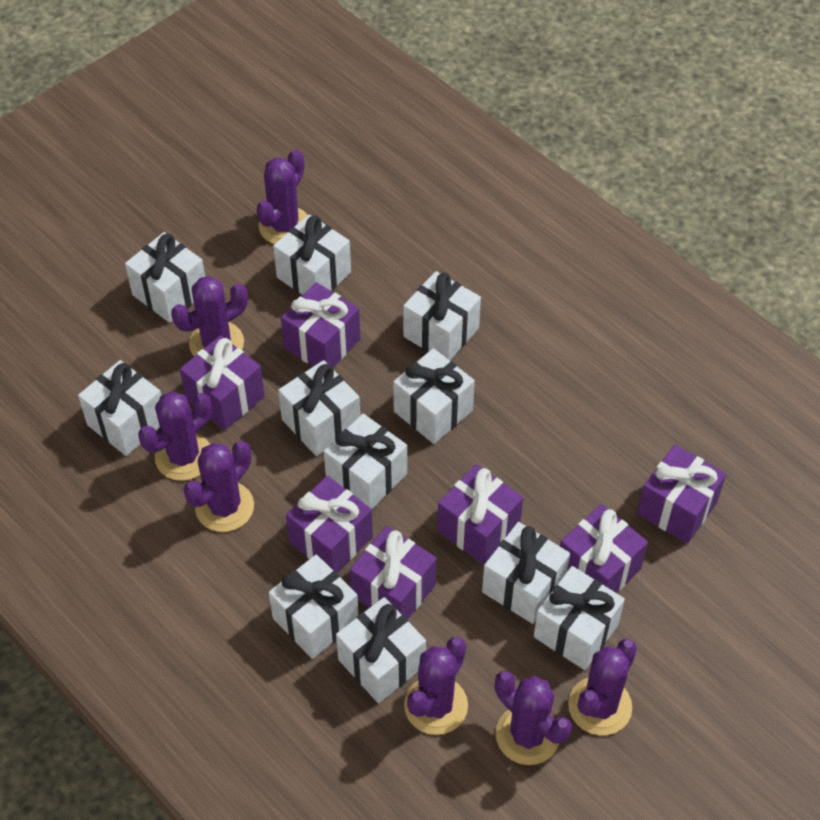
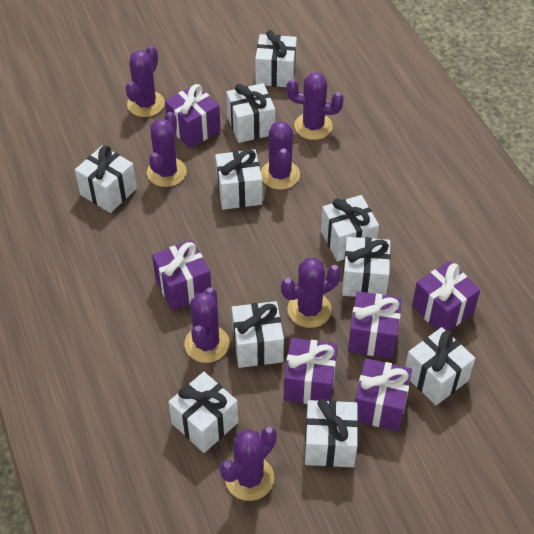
purple gift: 7 -> 6
white gift: 11 -> 10

